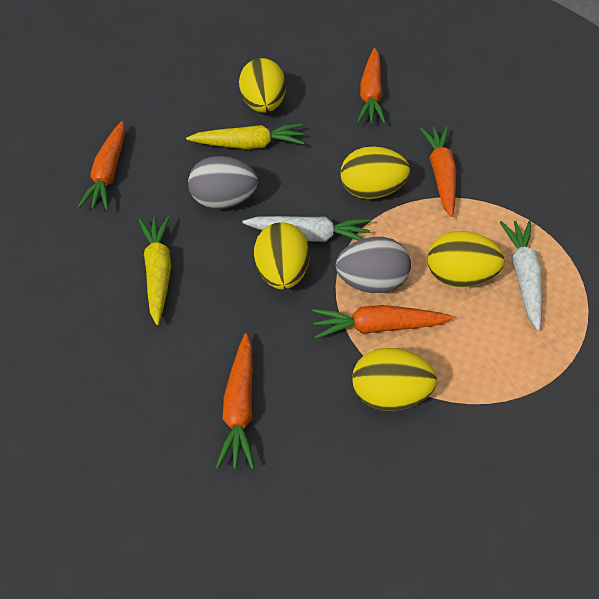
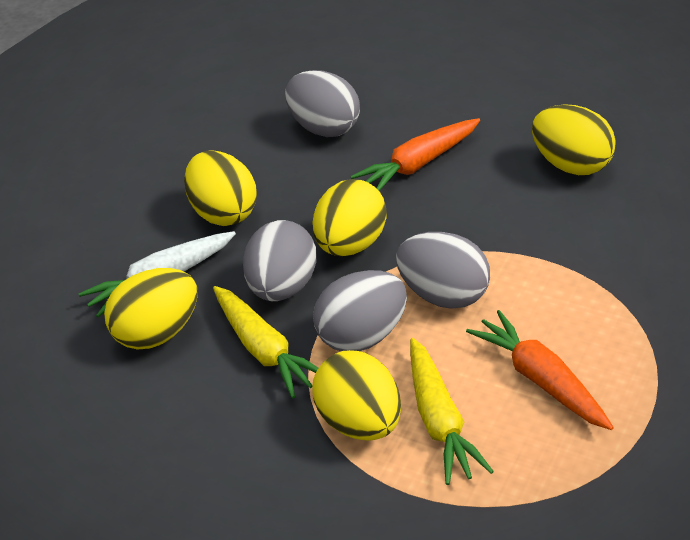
grey egg: 2 -> 4
orange carrot: 5 -> 2
white carrot: 2 -> 1

